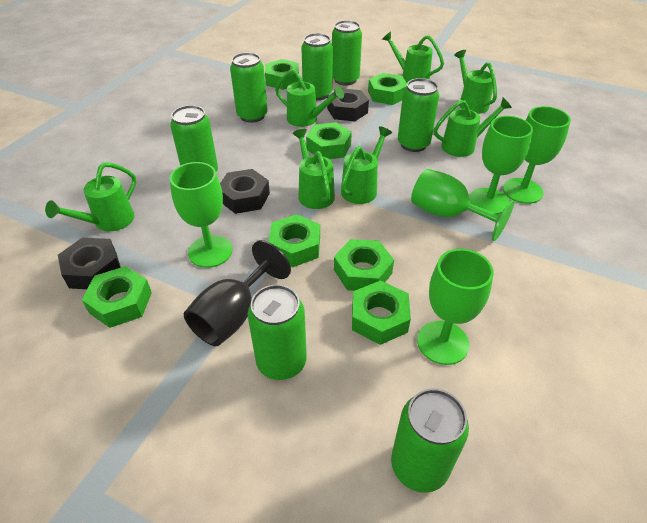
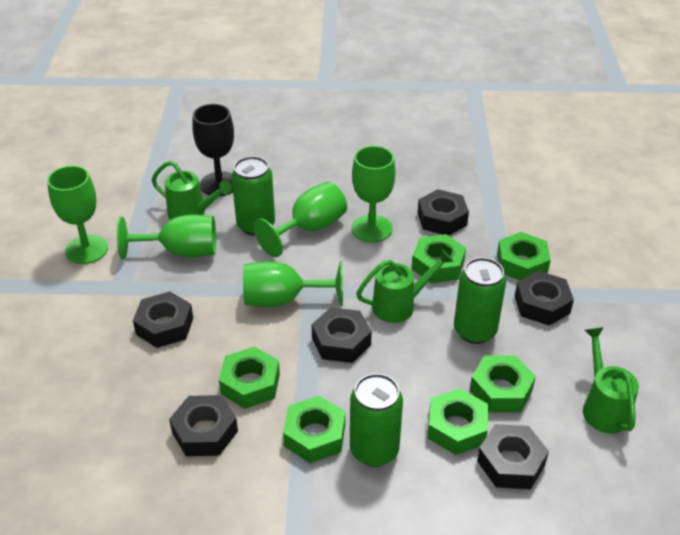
black nut: 3 -> 6
green can: 7 -> 3
green nut: 7 -> 6
green watering can: 7 -> 3

